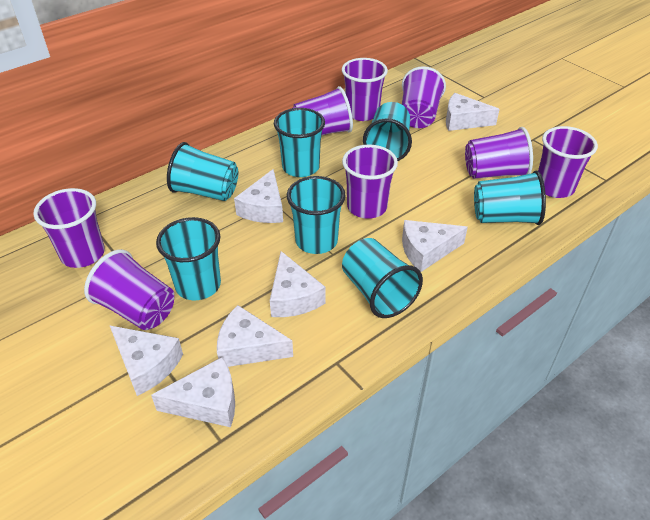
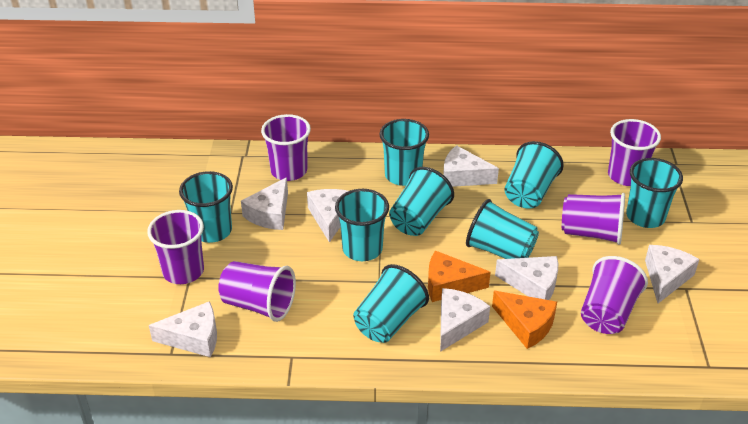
orange cheese: 0 -> 2
purple cup: 8 -> 6
turquoise cup: 7 -> 8

